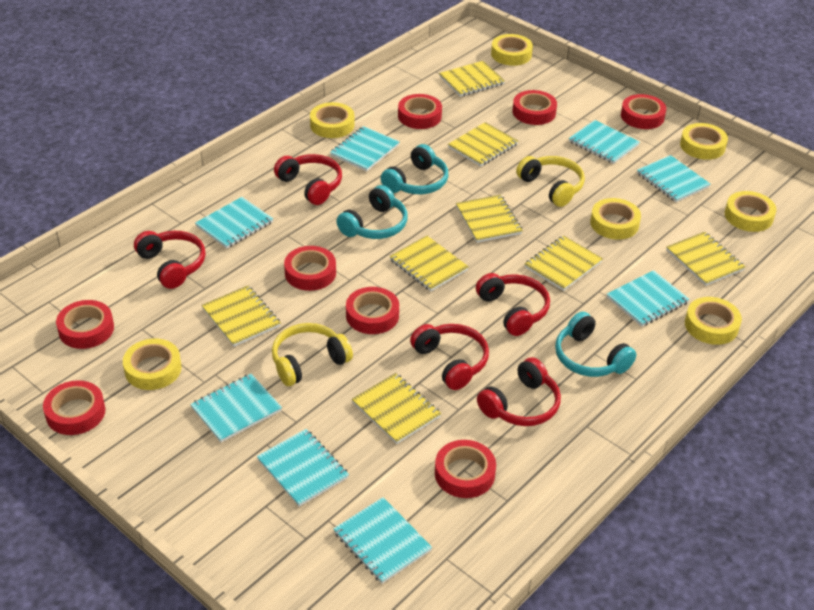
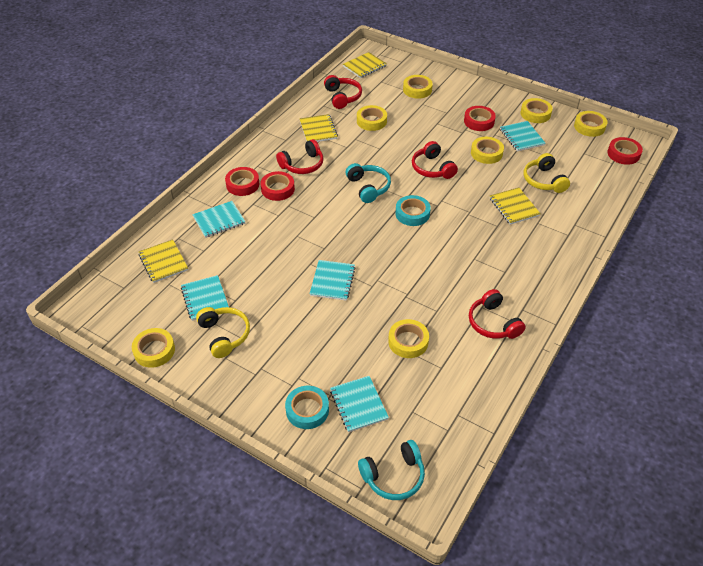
red headphones: 5 -> 4
red tape: 8 -> 4
turquoise headphones: 3 -> 2
turquoise notebook: 8 -> 5
turquoise tape: 0 -> 2
yellow notebook: 8 -> 4

